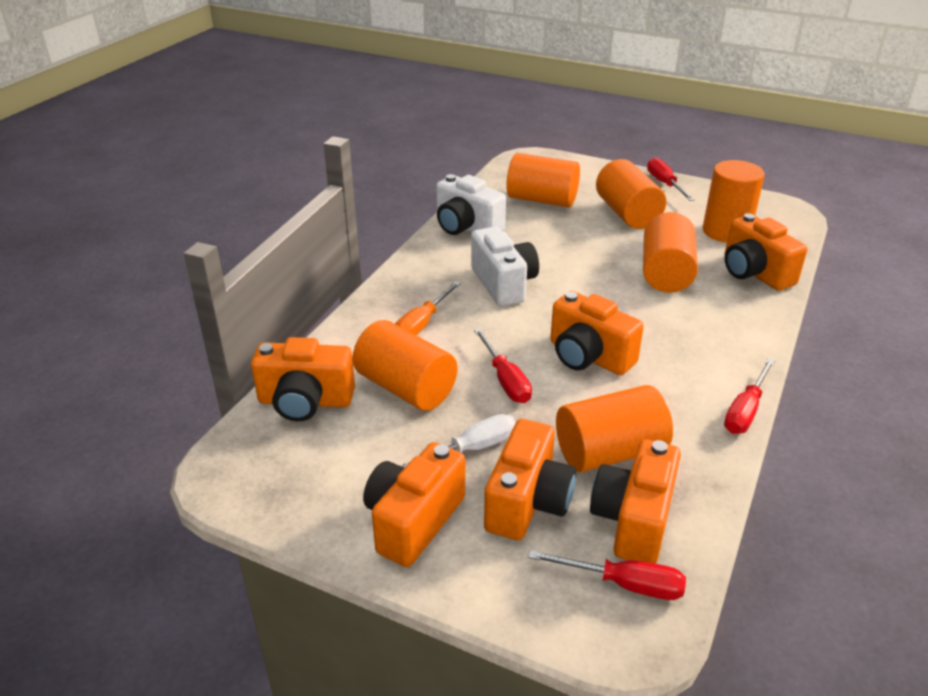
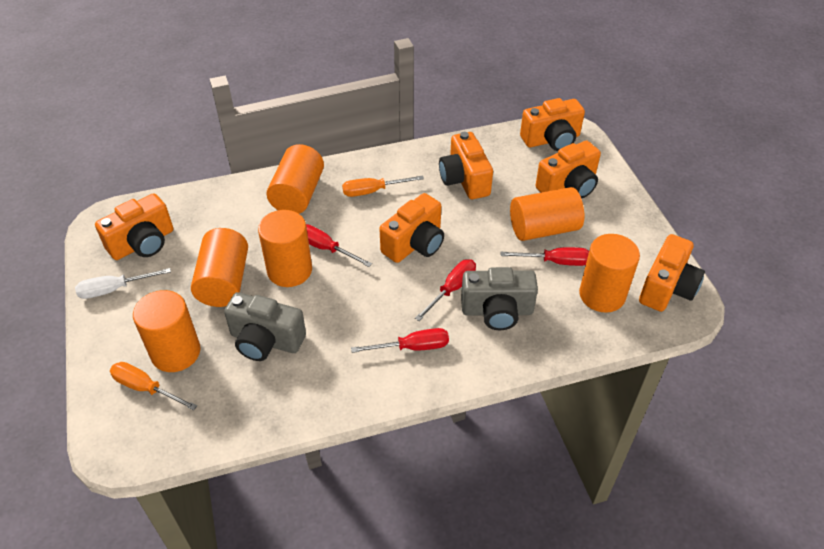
grey camera: 0 -> 2
orange screwdriver: 1 -> 2
white camera: 2 -> 0

